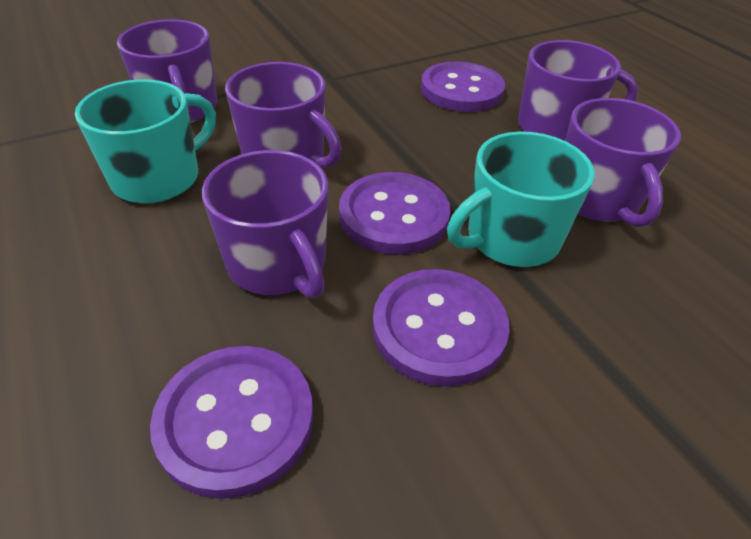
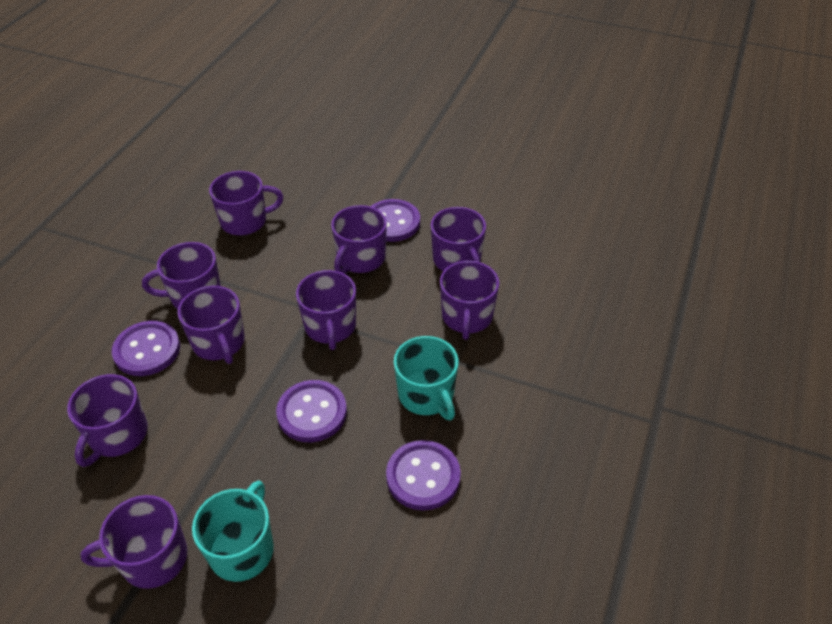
purple mug: 5 -> 9

